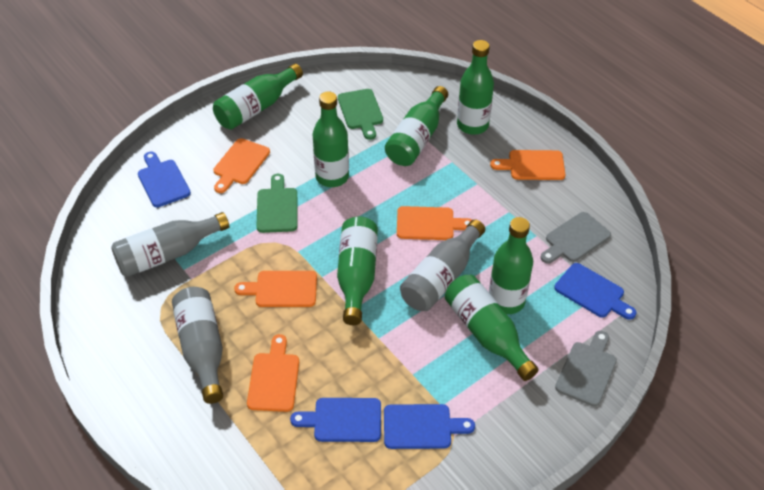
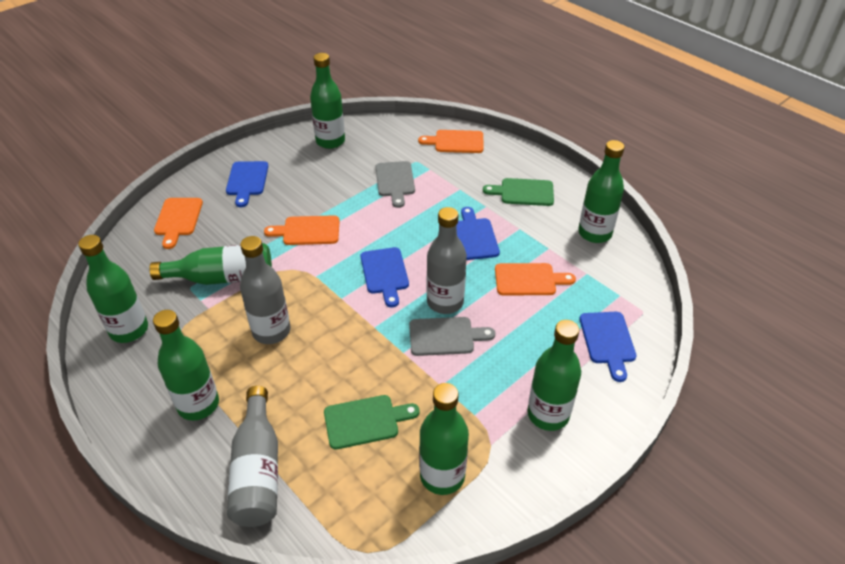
orange cutting board: 5 -> 4

